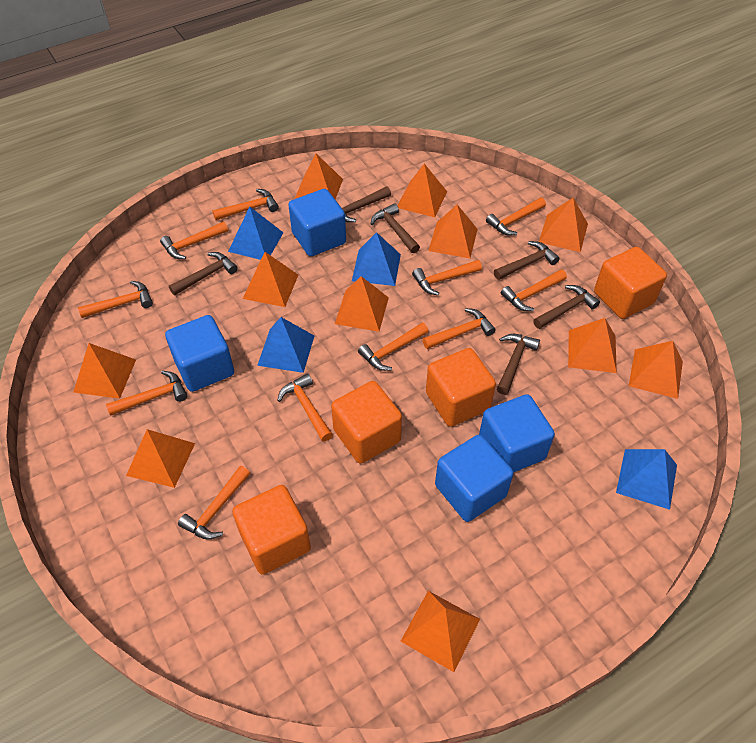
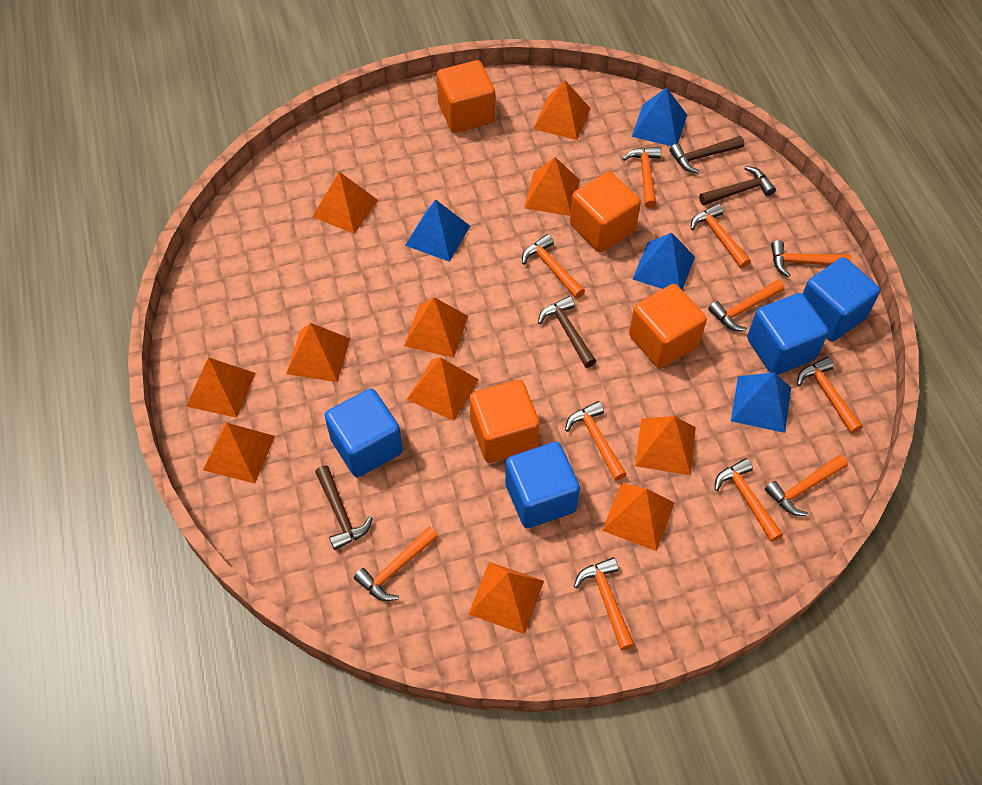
brown hammer: 6 -> 4

